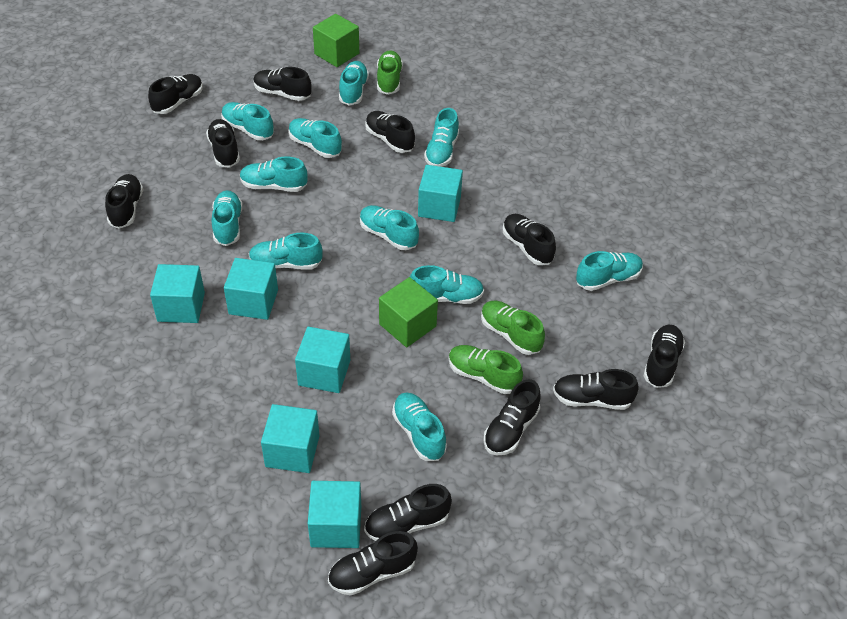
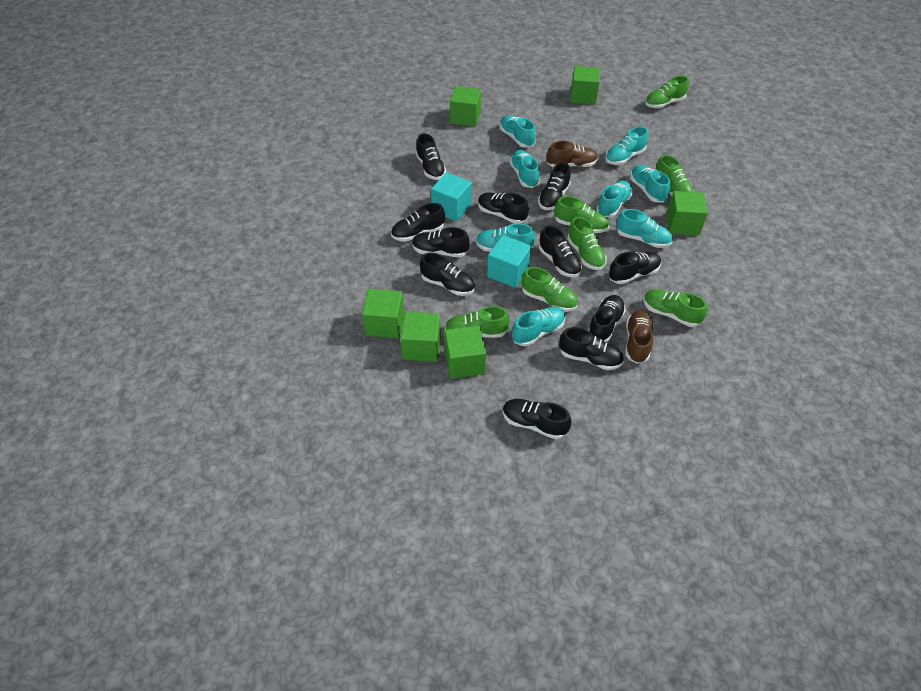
brown shoe: 0 -> 2
green cube: 2 -> 6
green shoe: 3 -> 7
turquoise cube: 6 -> 2
turquoise shoe: 11 -> 8

